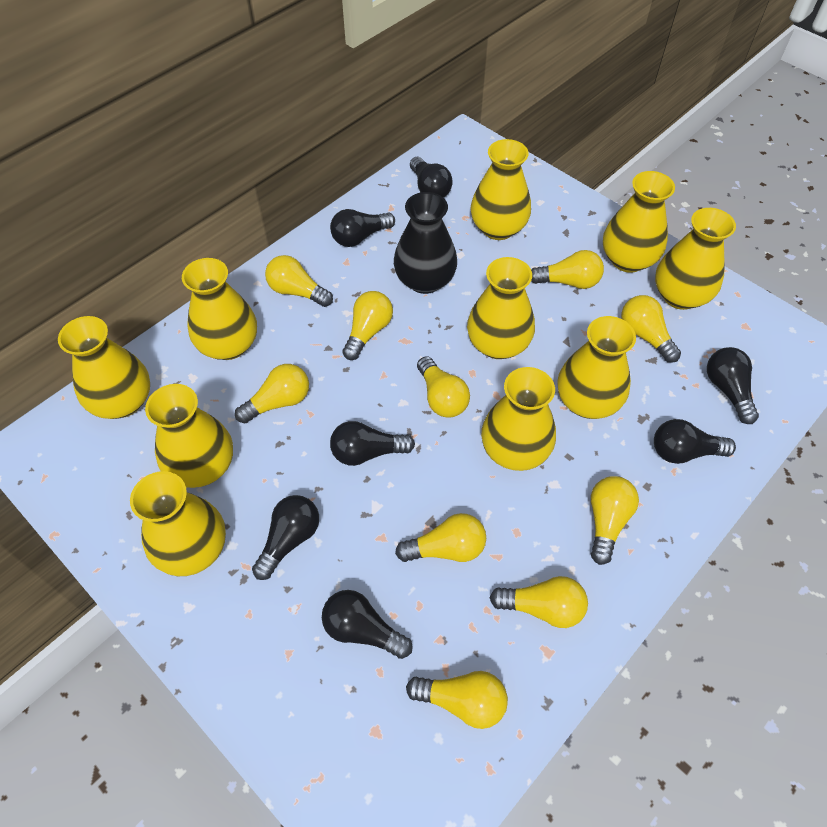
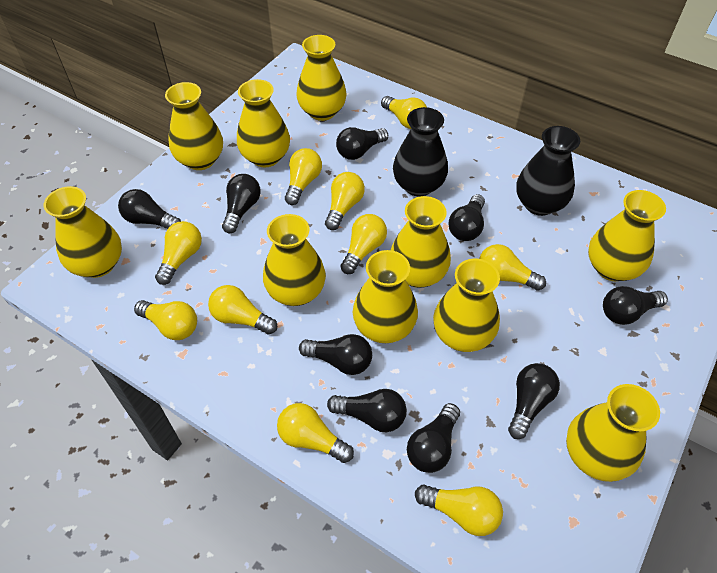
black light bulb: 7 -> 9
black vase: 1 -> 2

